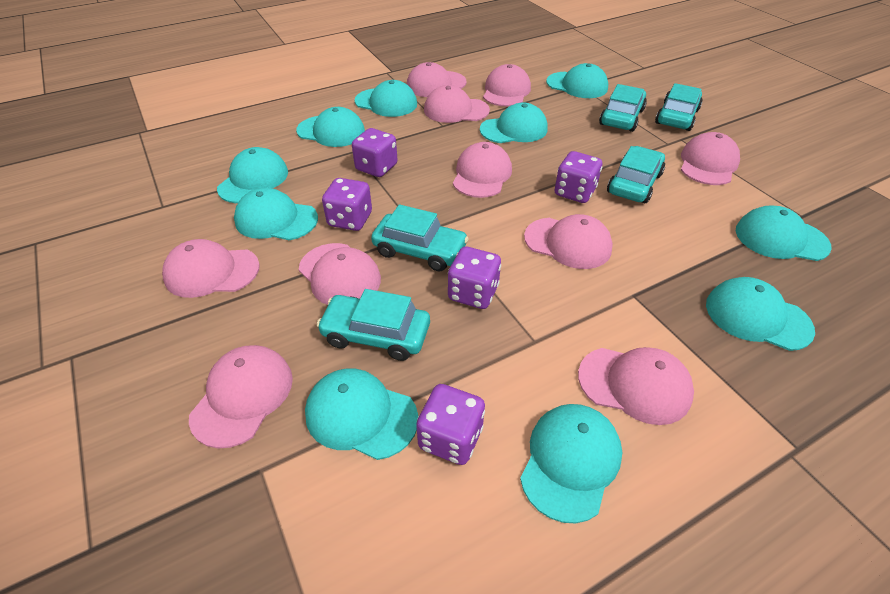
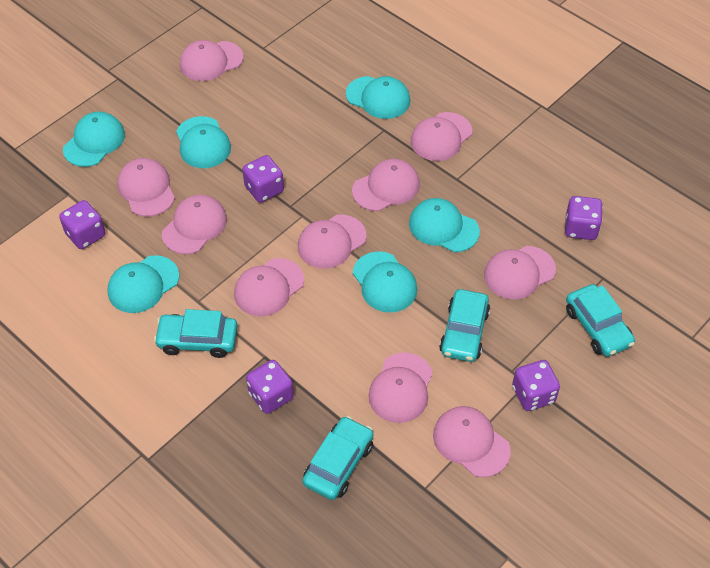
turquoise cap: 10 -> 6
turquoise car: 5 -> 4

